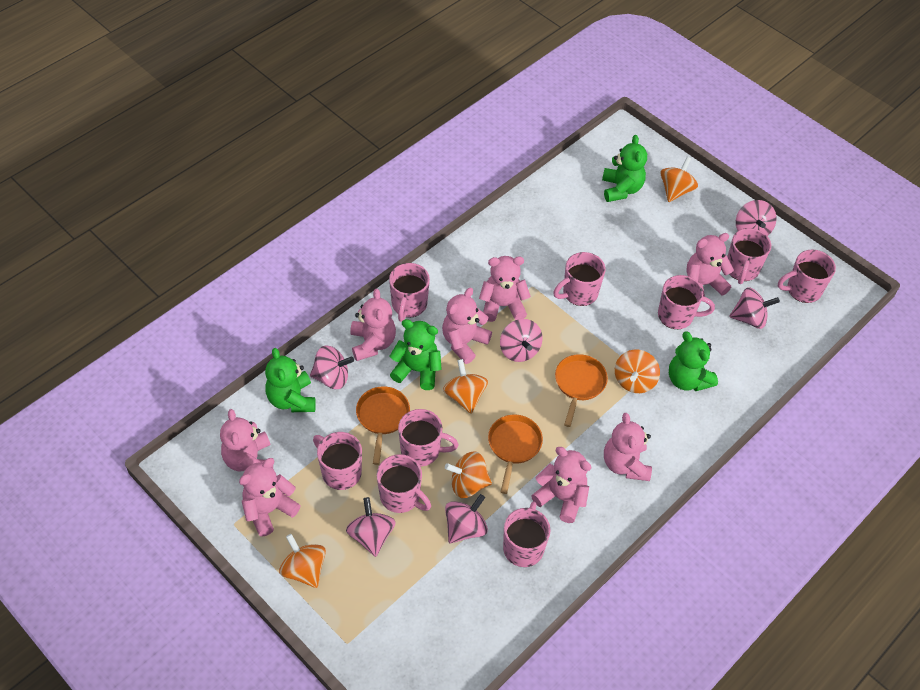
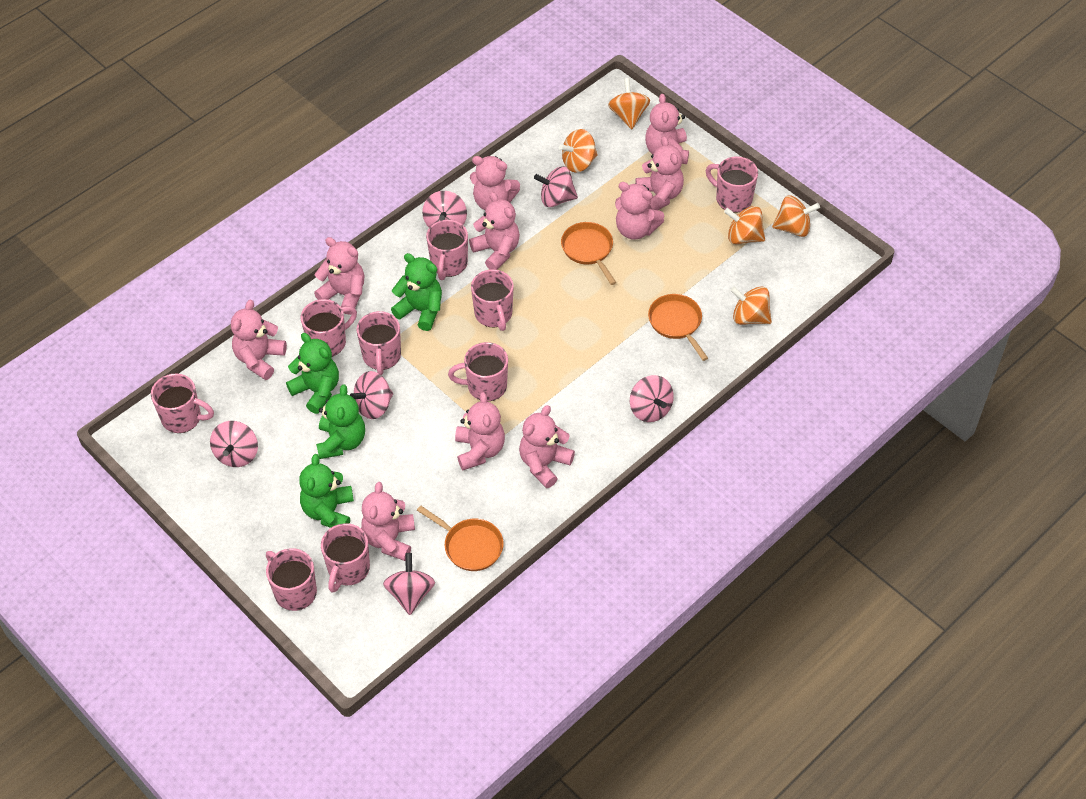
pink teddy bear: 8 -> 10

